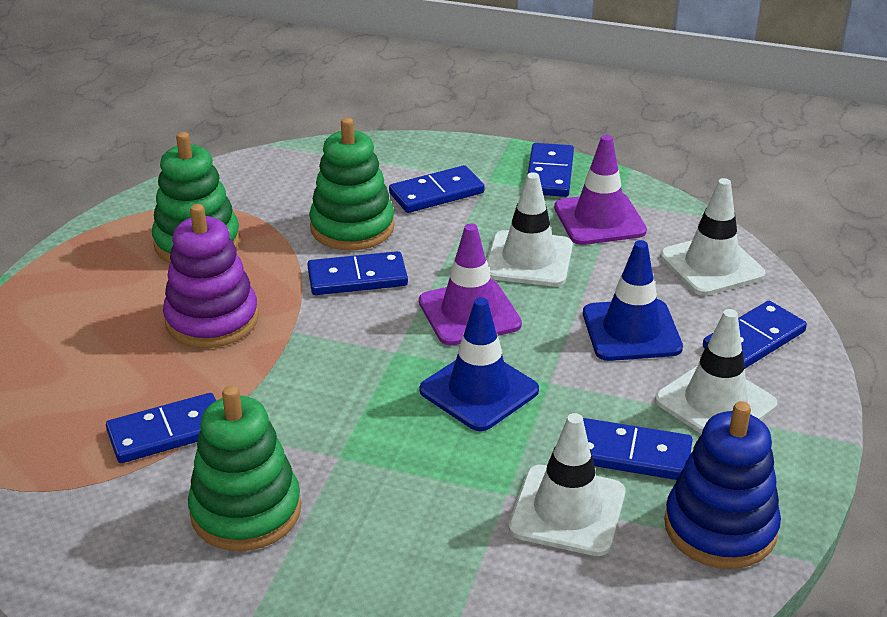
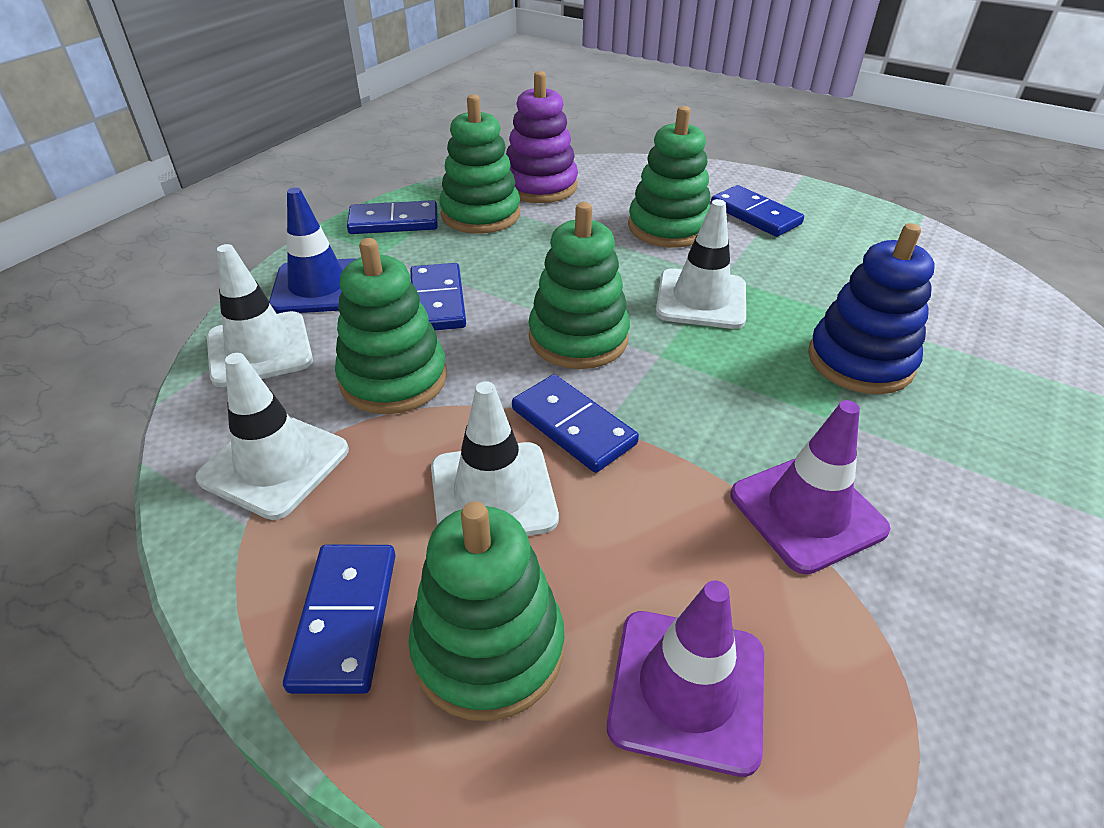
blue domino: 6 -> 5
blue traffic cone: 2 -> 1
green stacking toy: 3 -> 5

